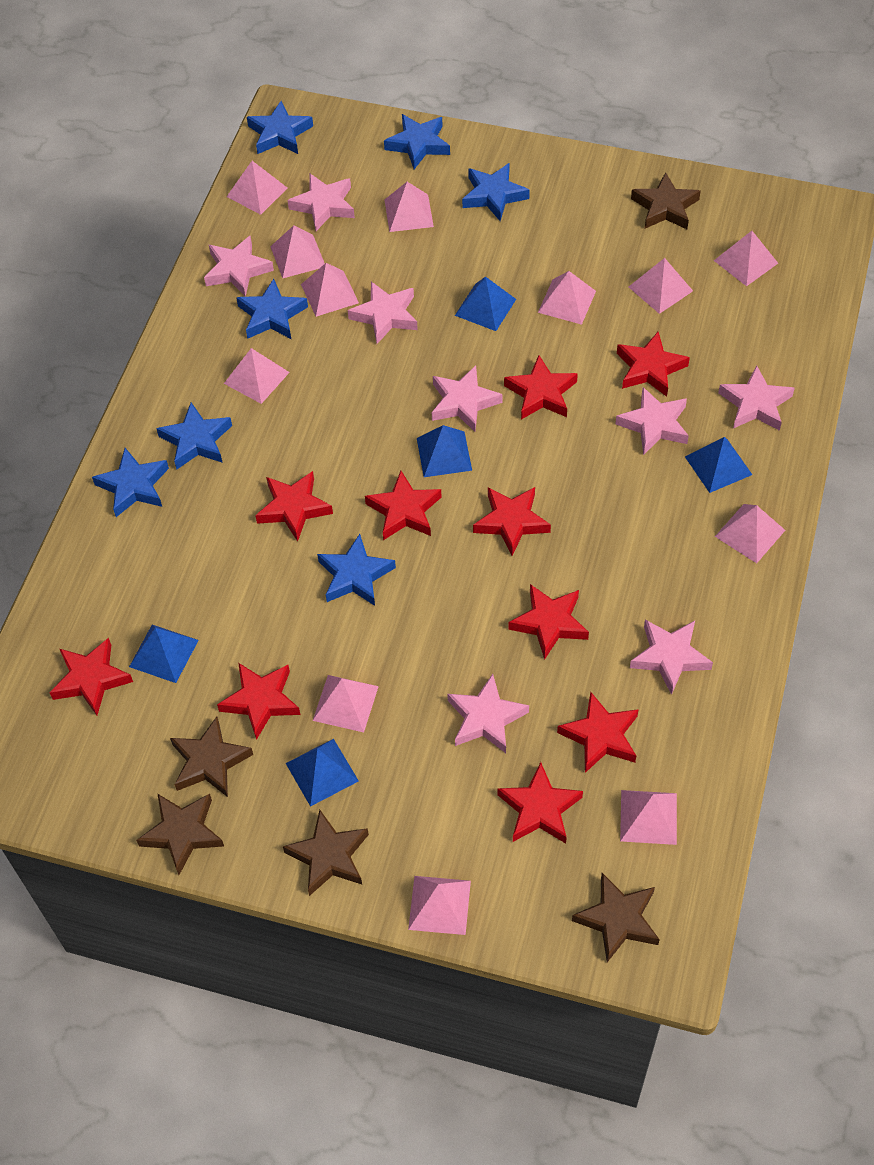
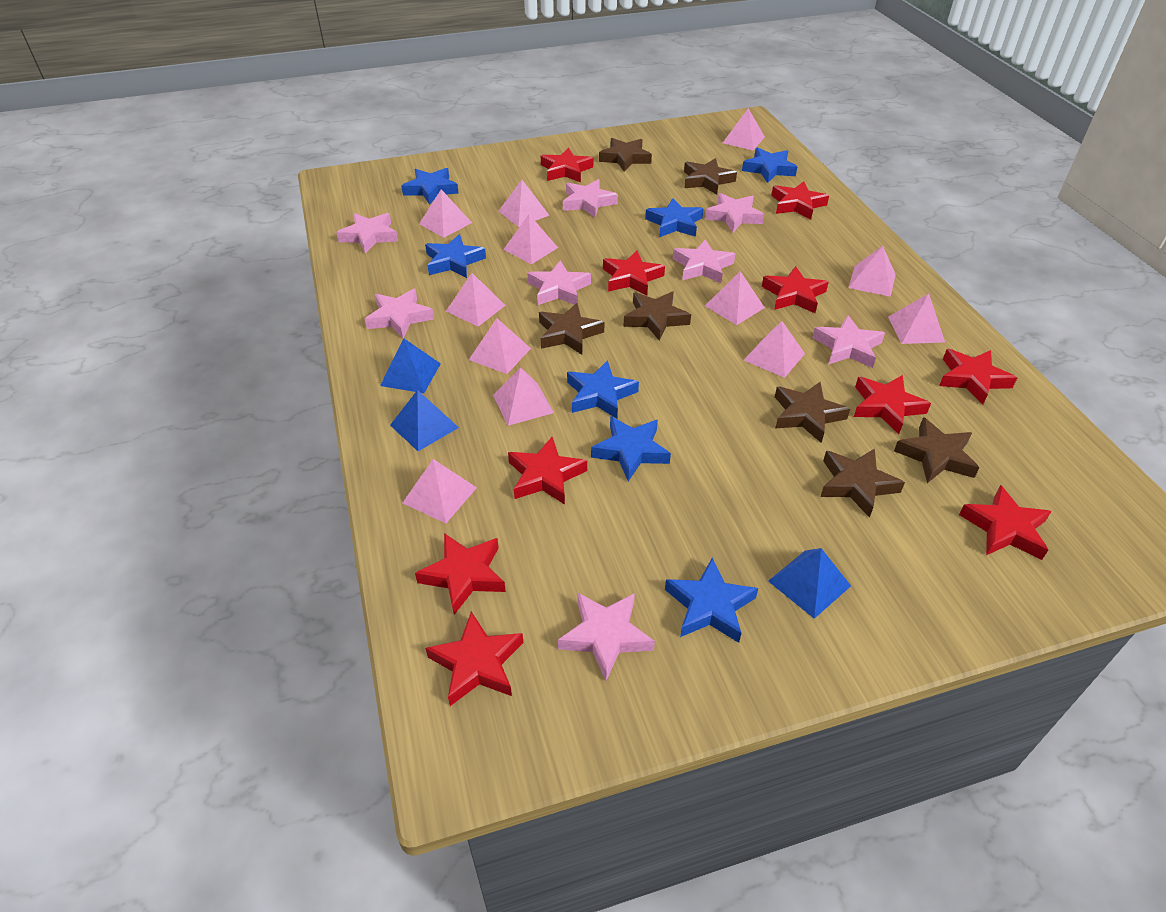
blue pyramid: 5 -> 3
brown star: 5 -> 7

